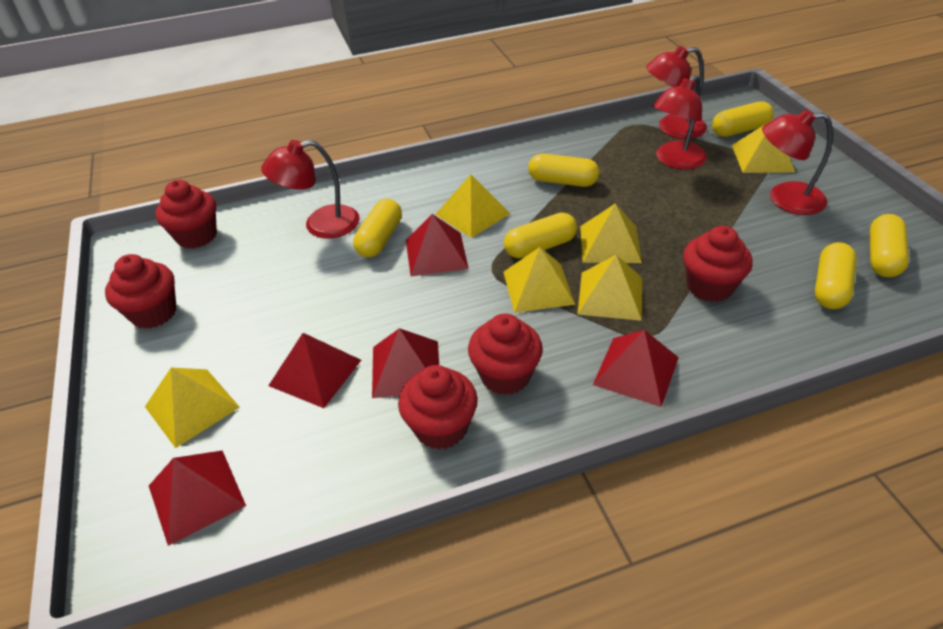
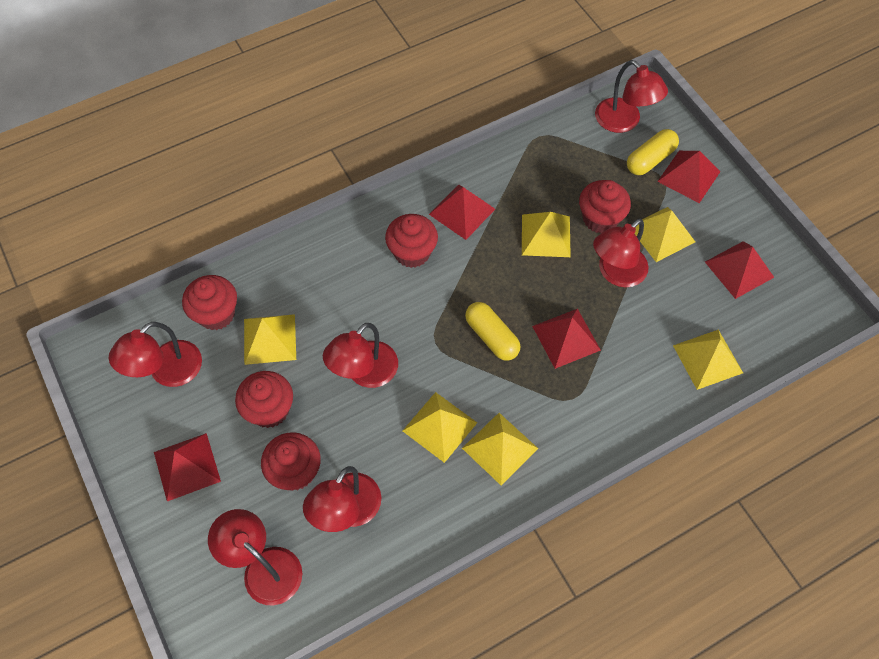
red lamp: 4 -> 6
yellow capsule: 6 -> 2

